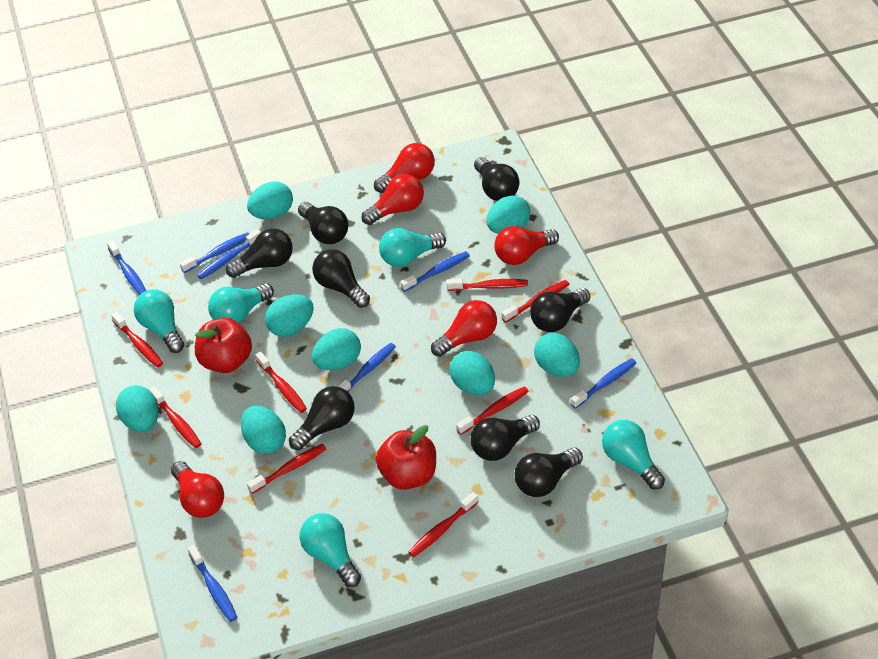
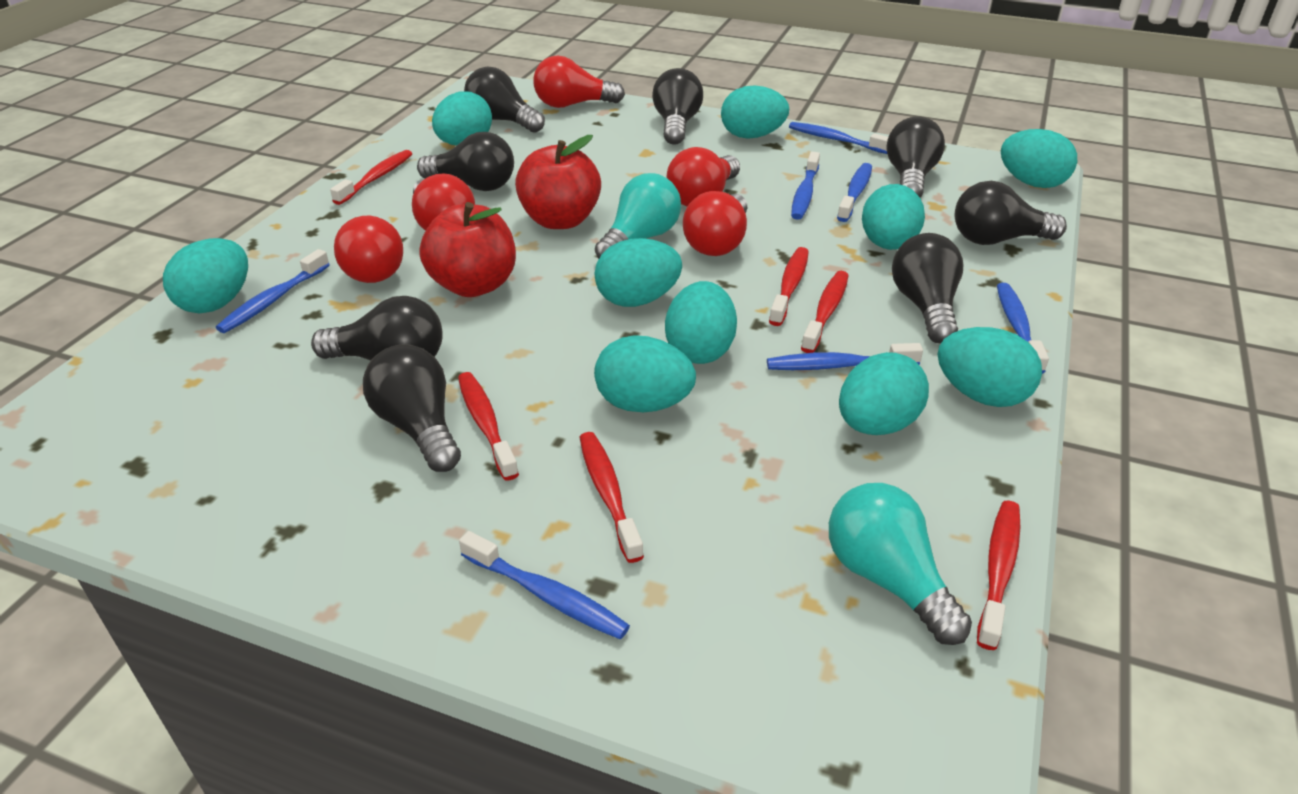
red toothbrush: 8 -> 6
turquoise egg: 8 -> 10
turquoise light bulb: 5 -> 2

